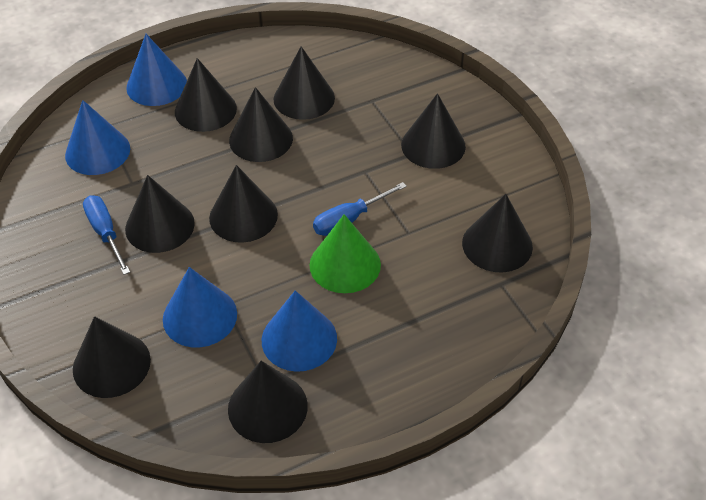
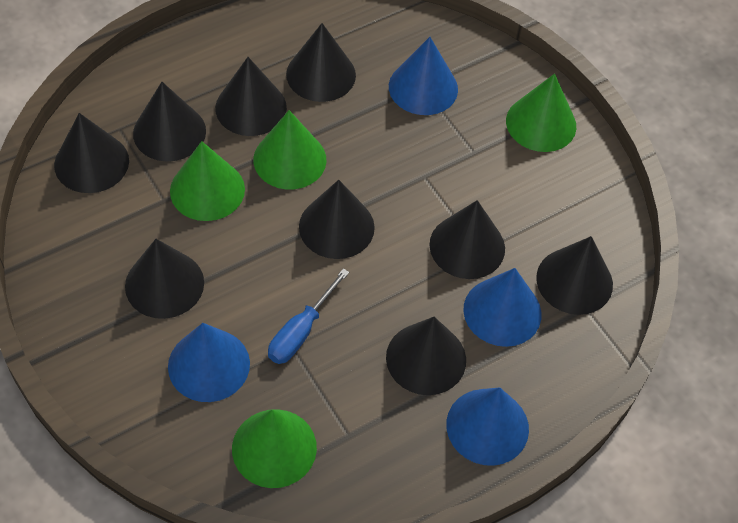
blue screwdriver: 2 -> 1
green cone: 1 -> 4

